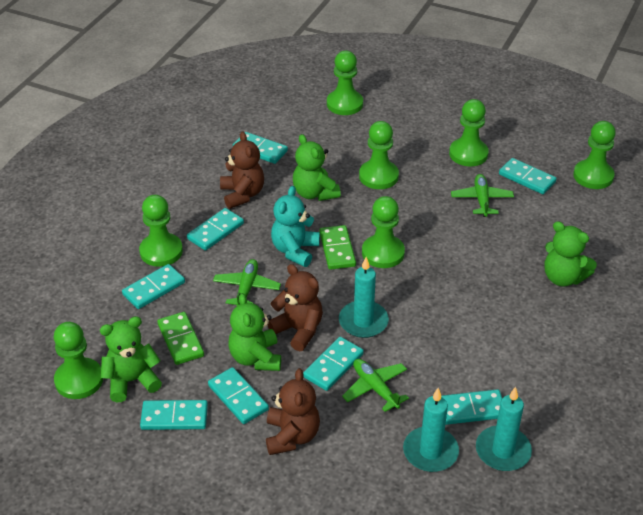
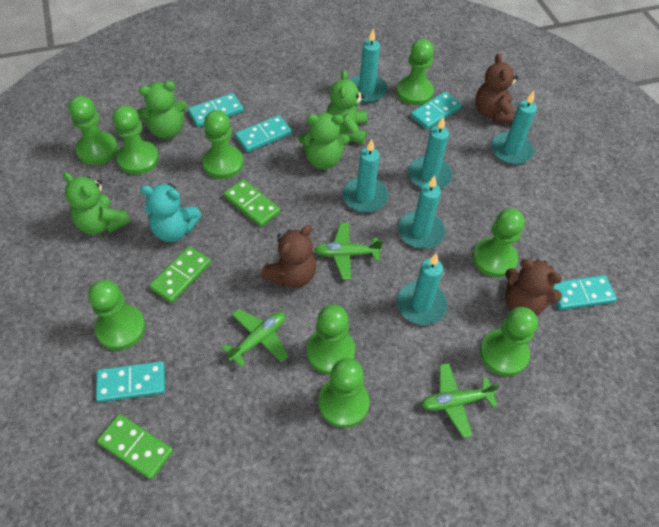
green domino: 2 -> 3
green pawn: 7 -> 9
turquoise candle: 3 -> 6
turquoise domino: 8 -> 5

